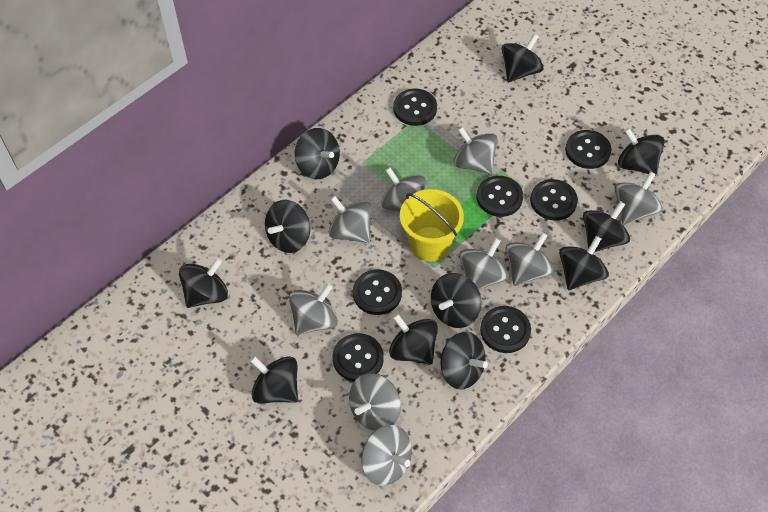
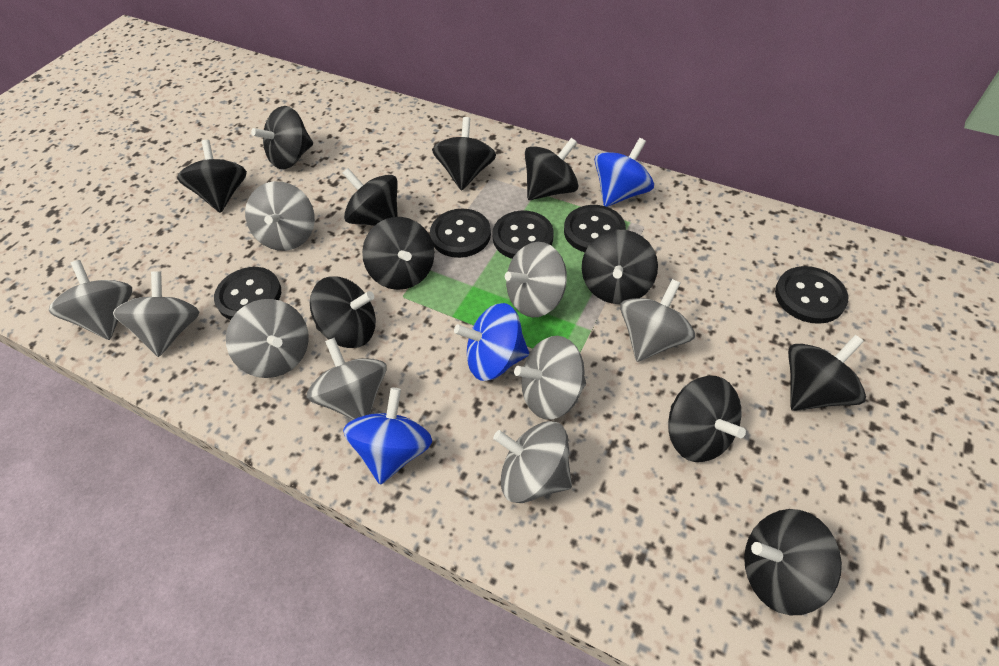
black button: 7 -> 5
blue spinning top: 0 -> 3
yellow bucket: 1 -> 0

